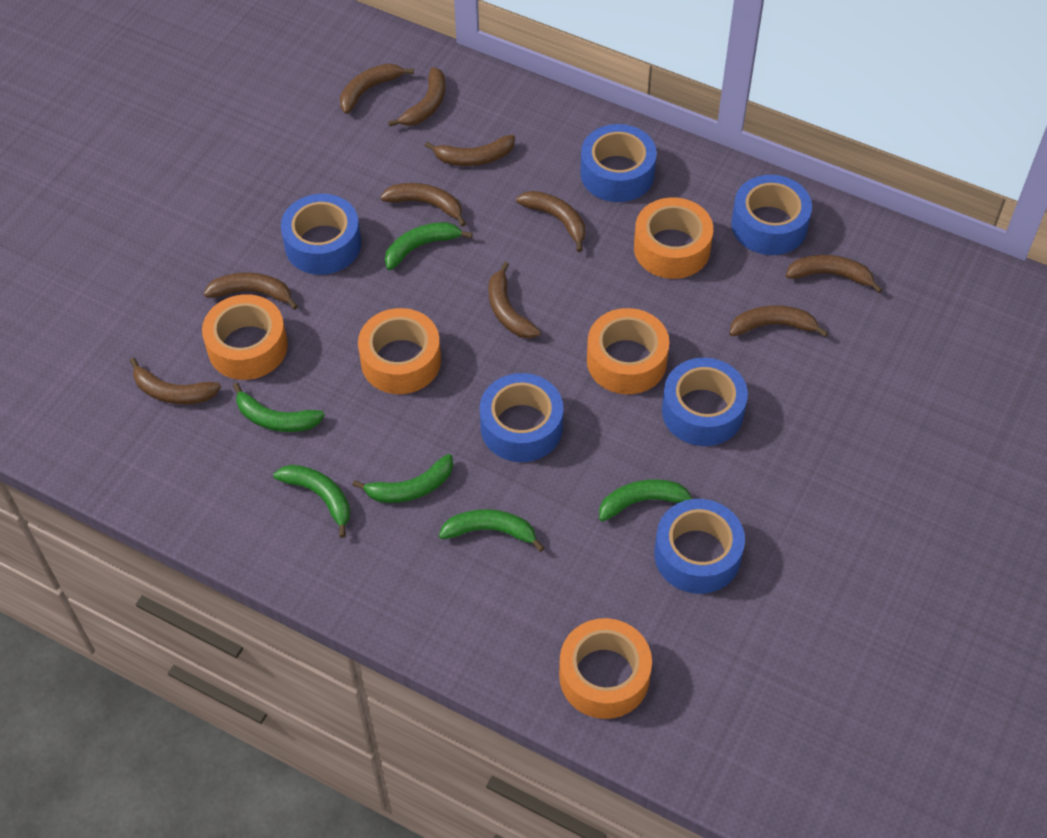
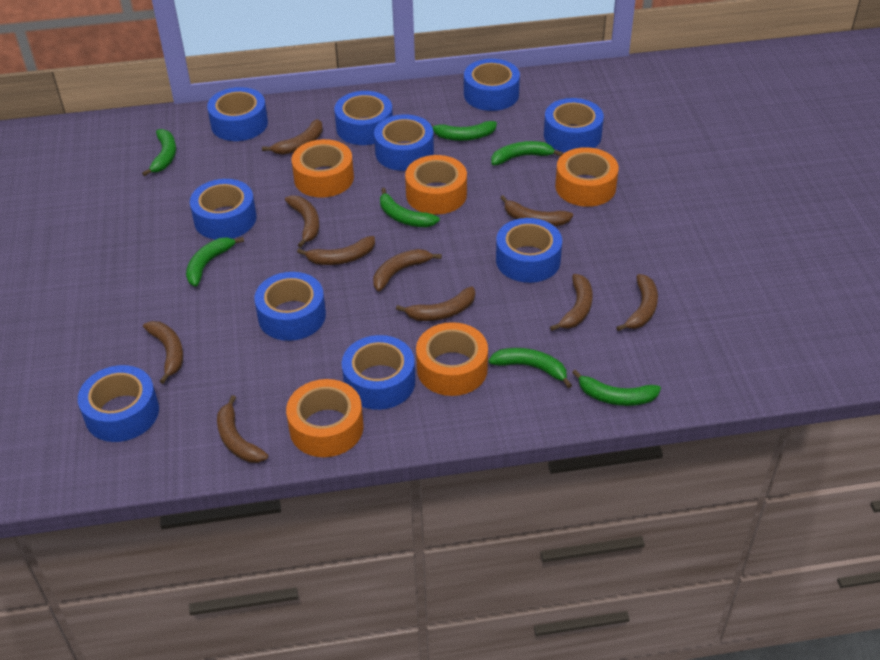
blue tape: 6 -> 10
green banana: 6 -> 7

